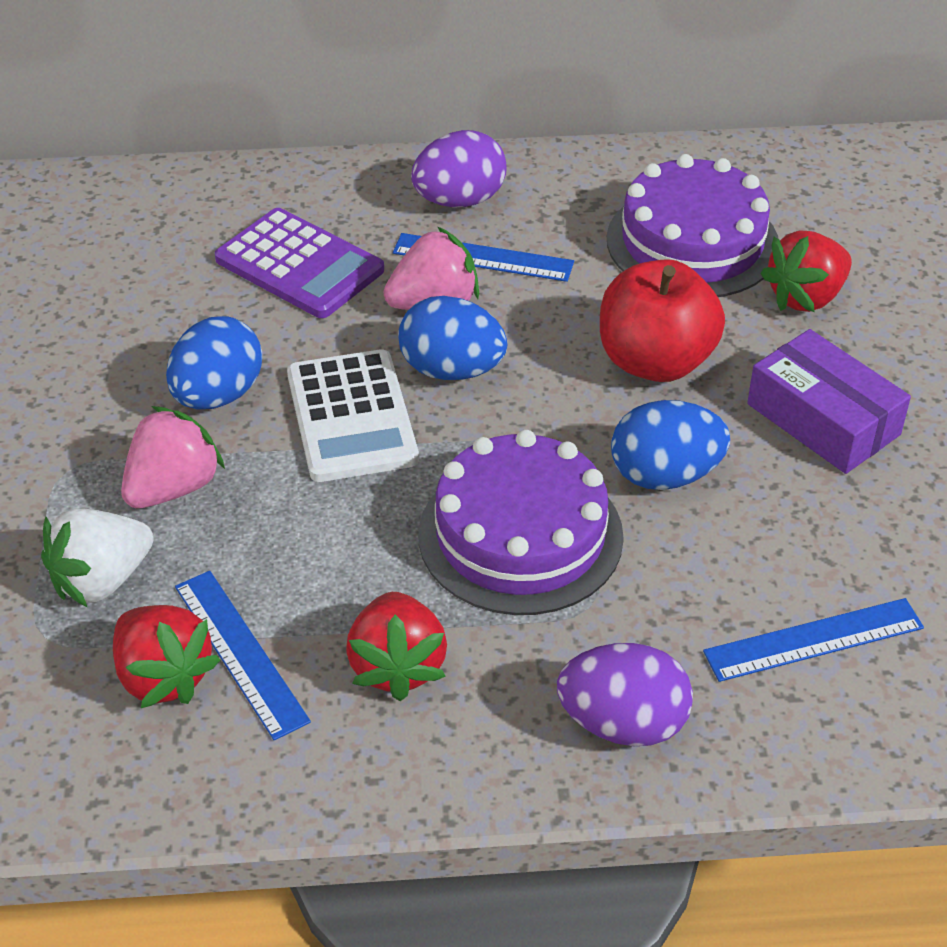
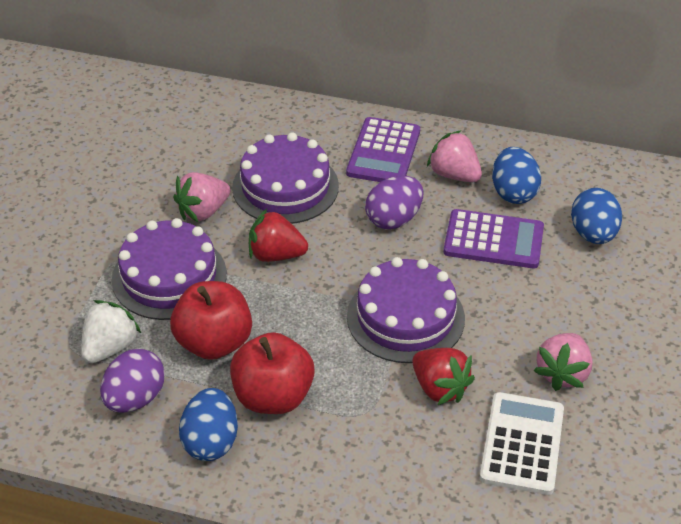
blue ruler: 3 -> 0
pink strawberry: 2 -> 3
purple box: 1 -> 0
purple cake: 2 -> 3
purple calculator: 1 -> 2
red apple: 1 -> 2
red strawberry: 3 -> 2

